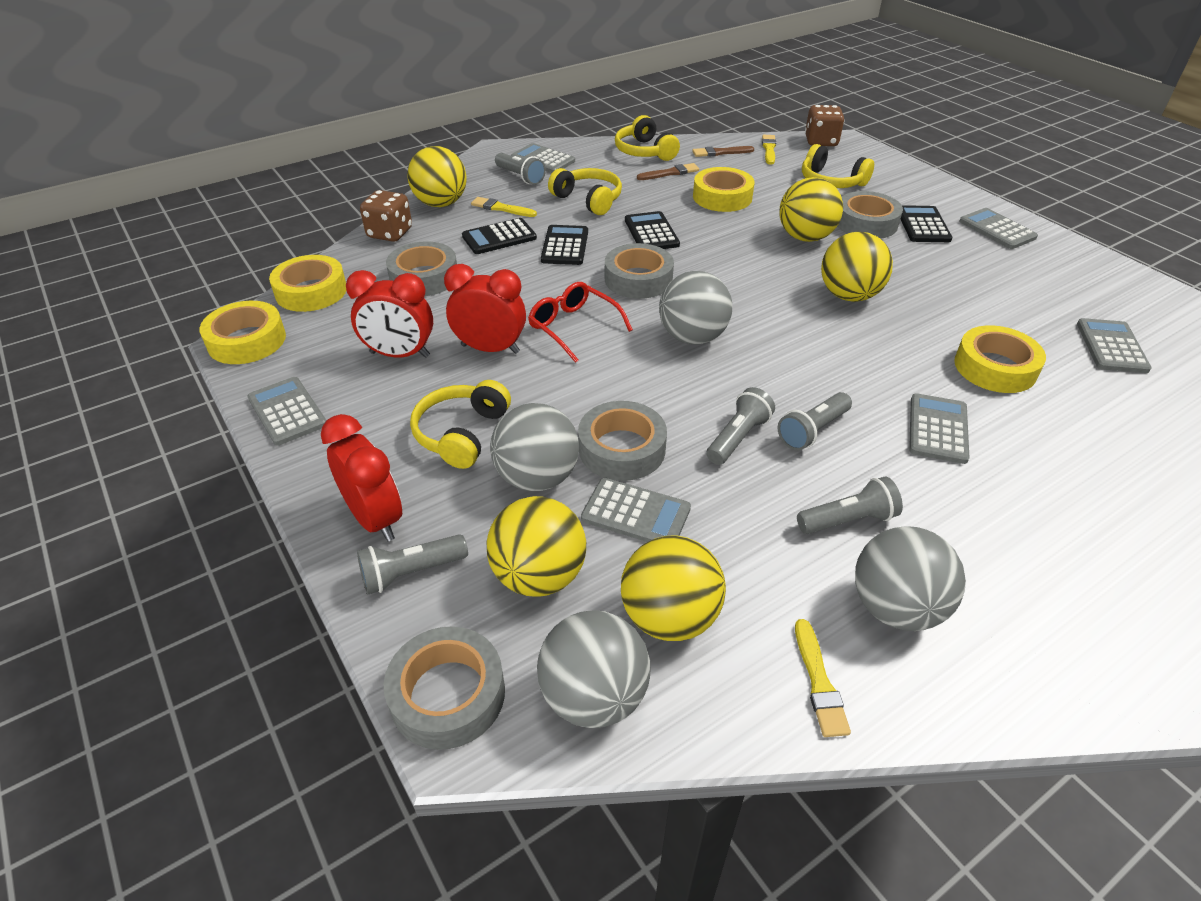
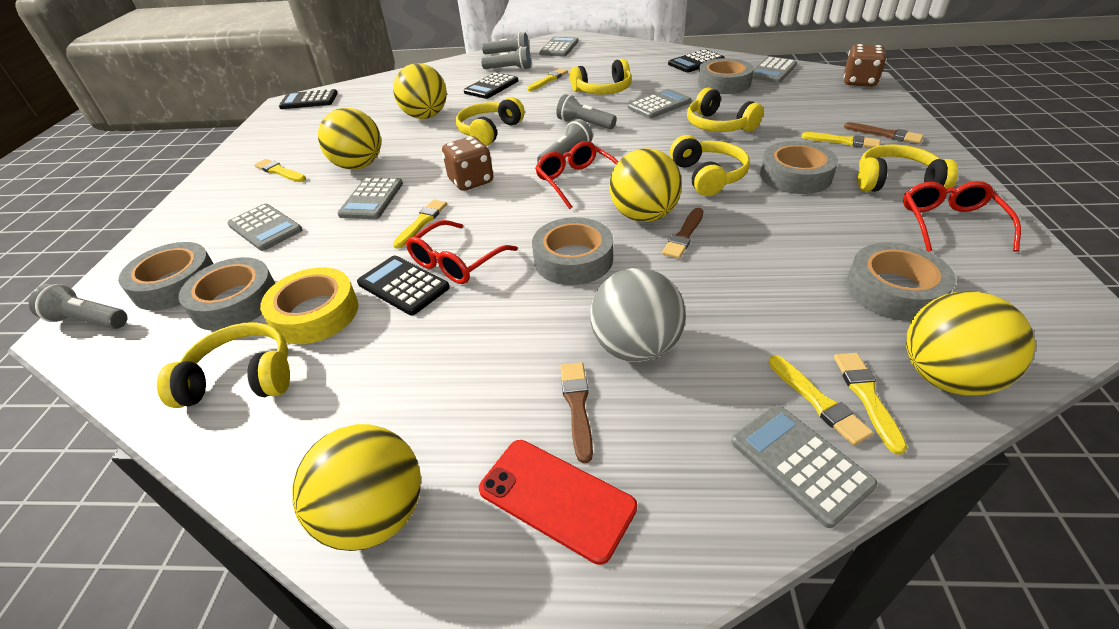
brown brush: 2 -> 3
grey ball: 4 -> 1
grey tape: 5 -> 6
red clock: 3 -> 0
red glasses: 1 -> 3
red phone: 0 -> 1
yellow brush: 3 -> 6
yellow headphones: 4 -> 6
yellow tape: 4 -> 1

